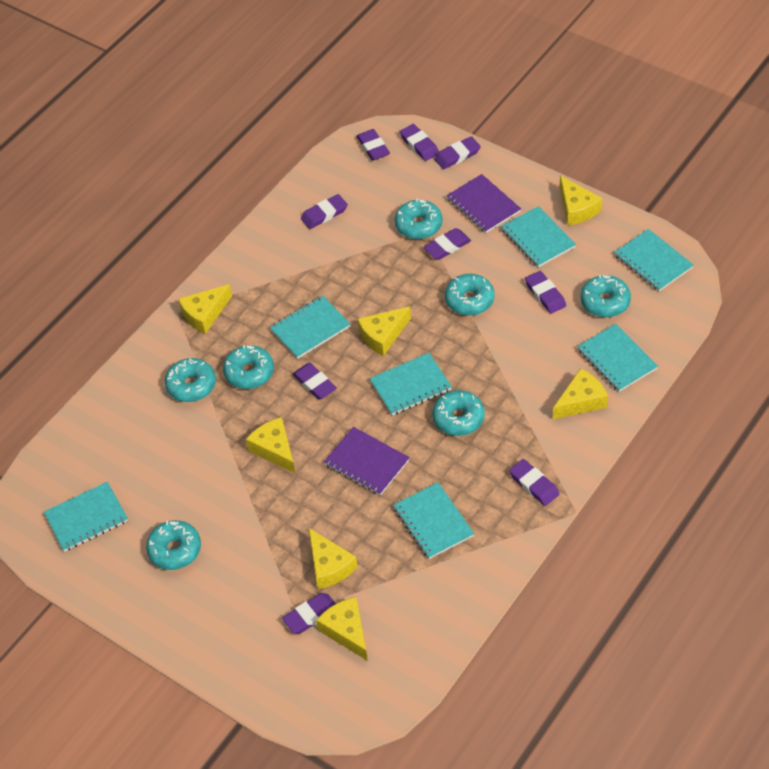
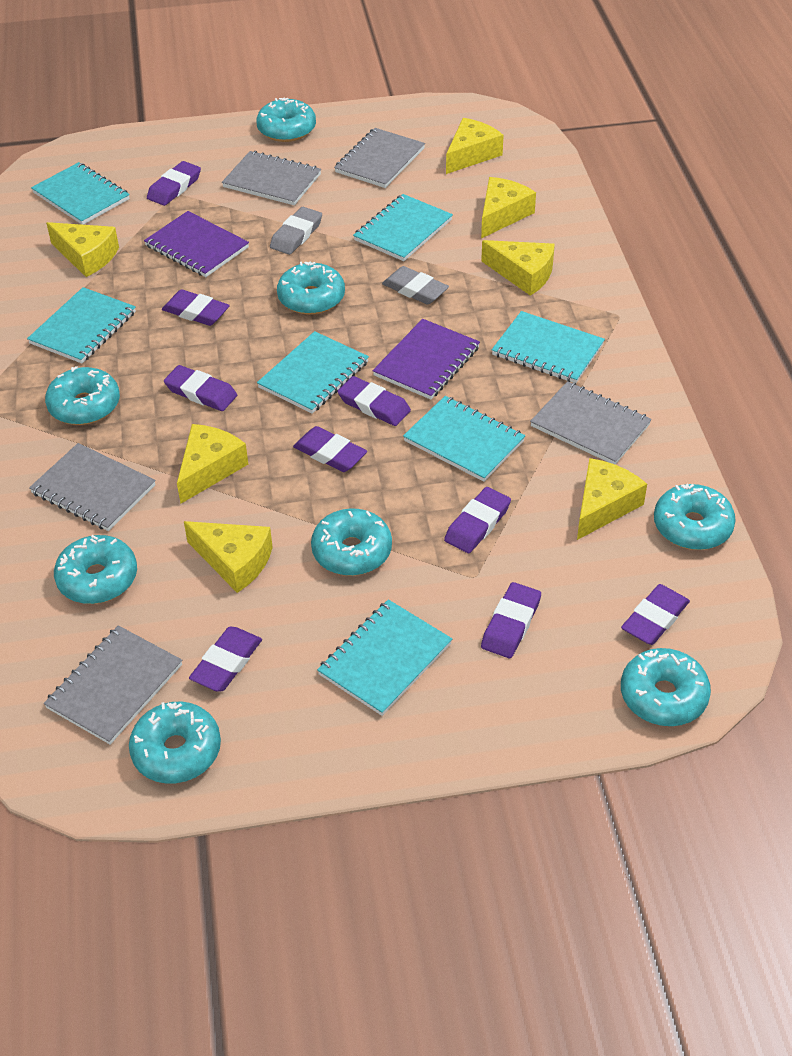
grey eraser: 0 -> 2
grey notebook: 0 -> 5
turquoise donut: 7 -> 8

